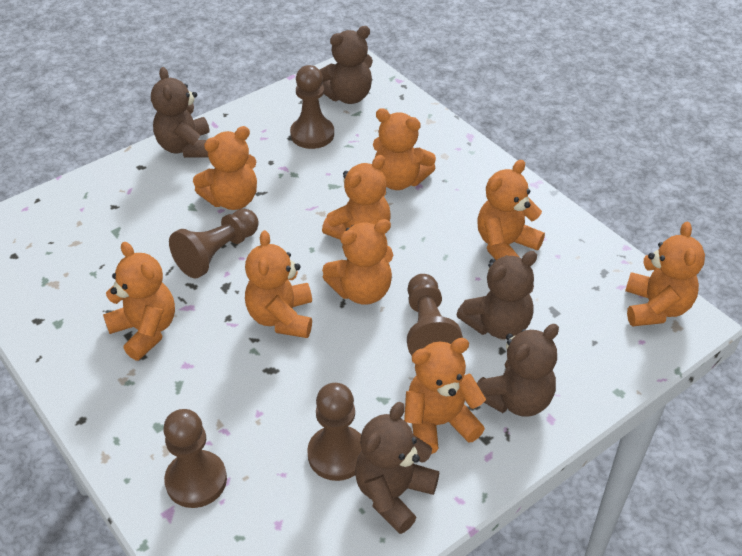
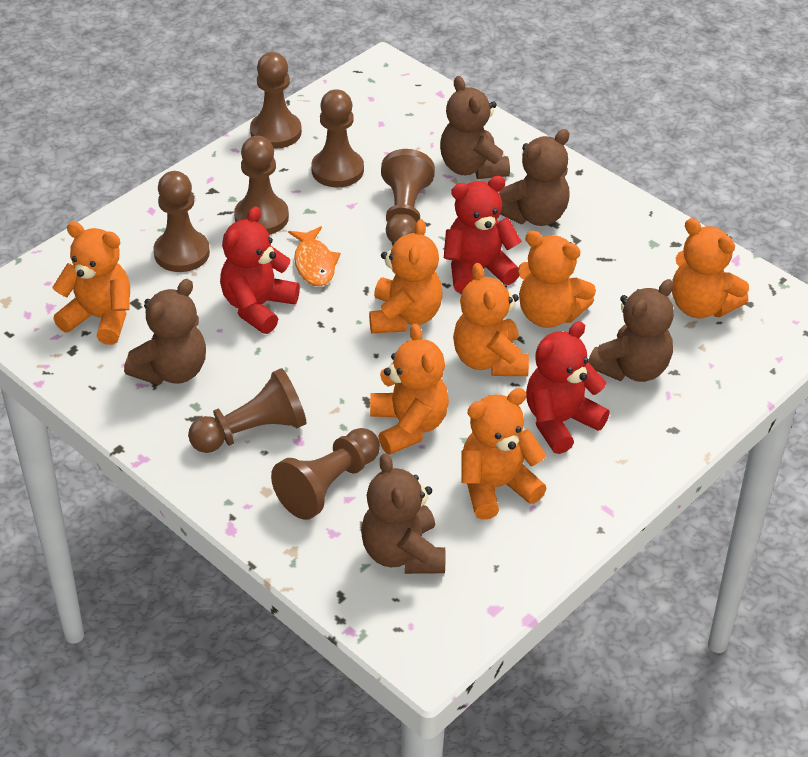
brown pawn: 5 -> 7
orange fish: 0 -> 1
orange teddy bear: 9 -> 7
red teddy bear: 0 -> 3

